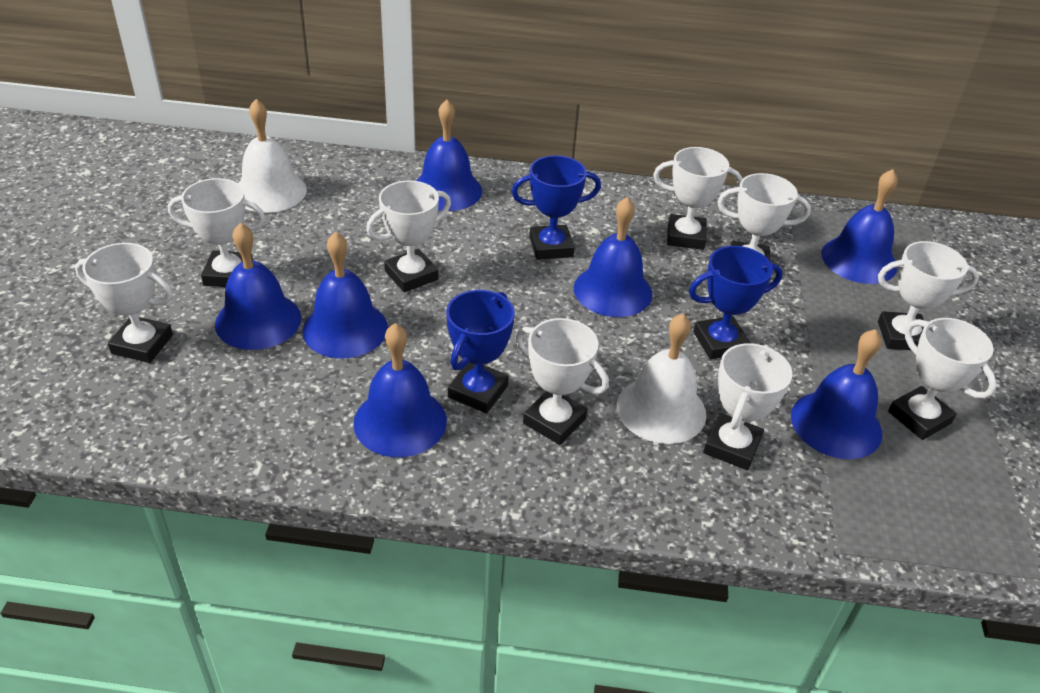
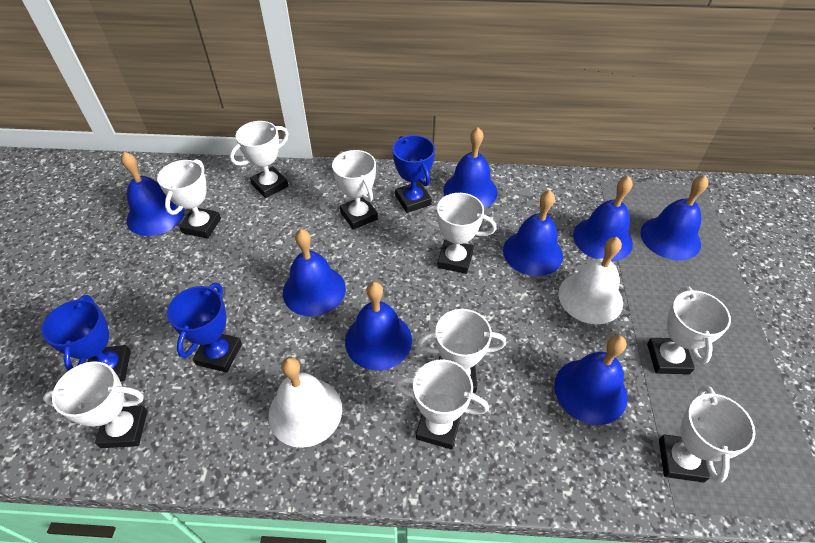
blue bell: 7 -> 8

